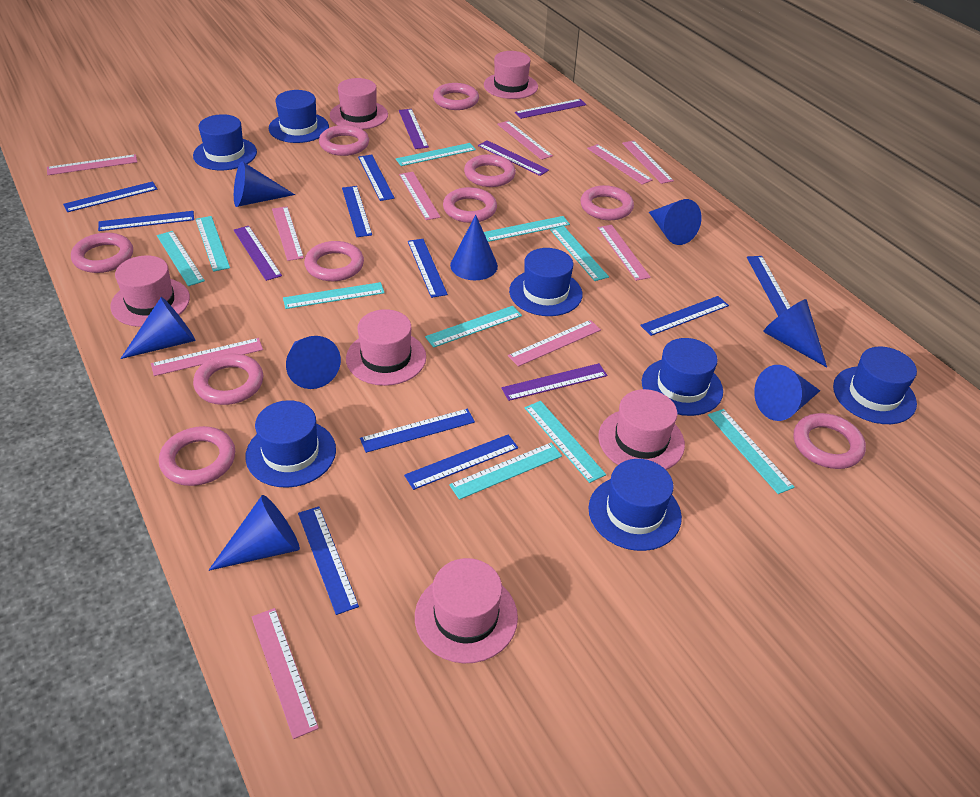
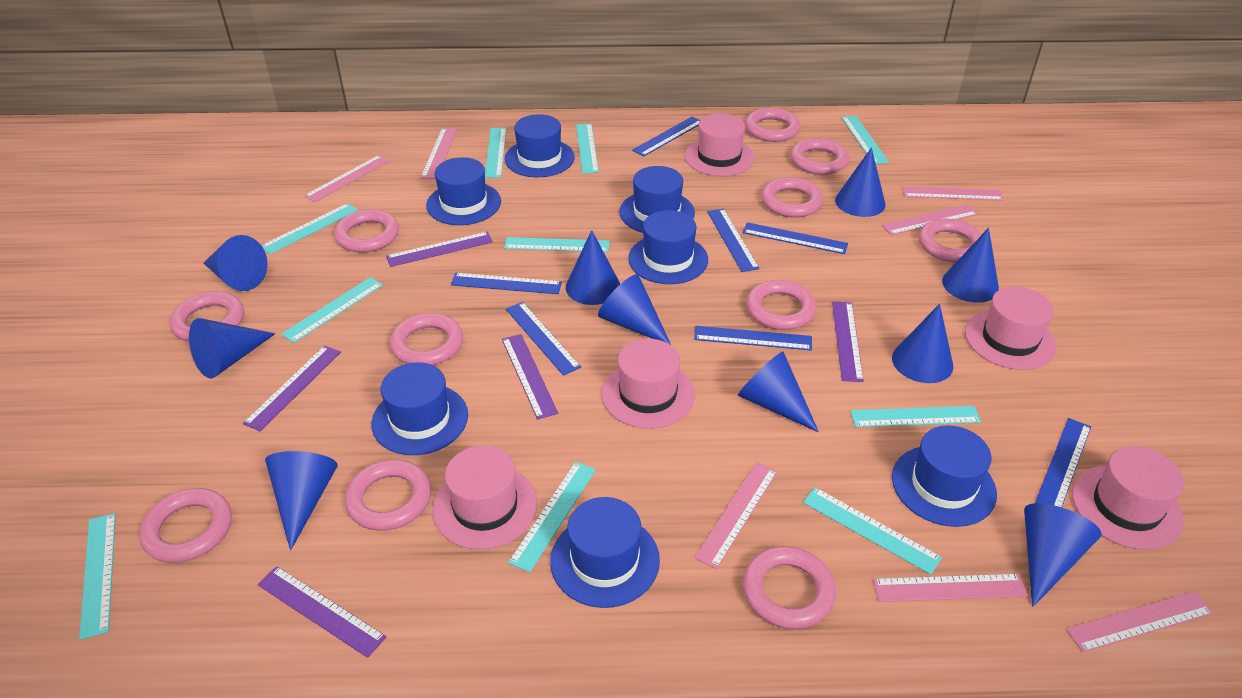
blue cone: 8 -> 10
blue ruler: 10 -> 7
pink hat: 6 -> 5
pink ring: 10 -> 11
pink ruler: 10 -> 7

